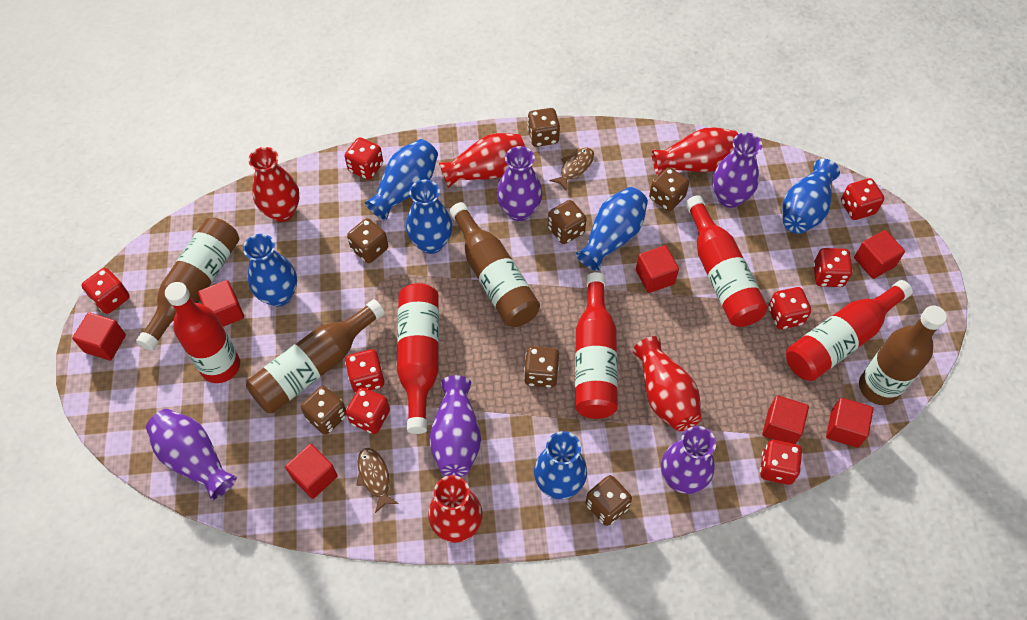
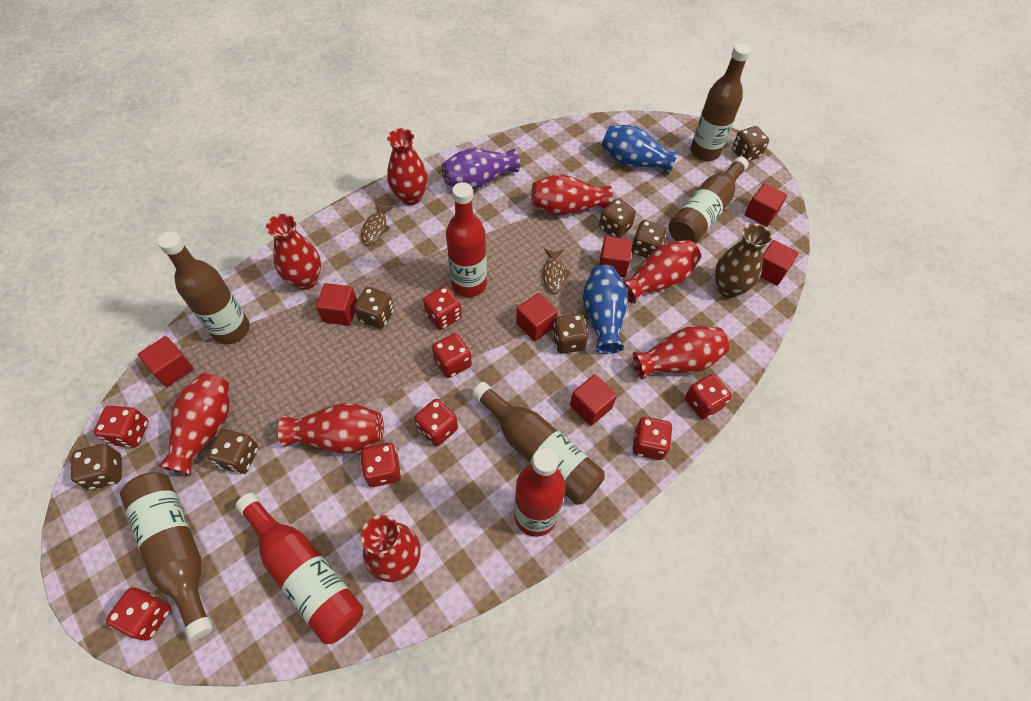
blue vase: 6 -> 2
brown bottle: 4 -> 5
brown vase: 0 -> 1
purple vase: 5 -> 1
red bottle: 5 -> 3
red vase: 5 -> 8

